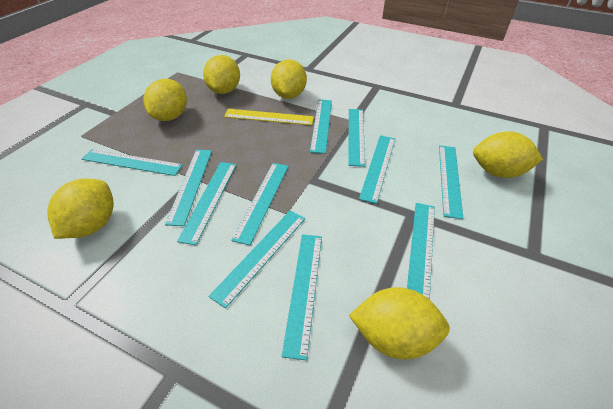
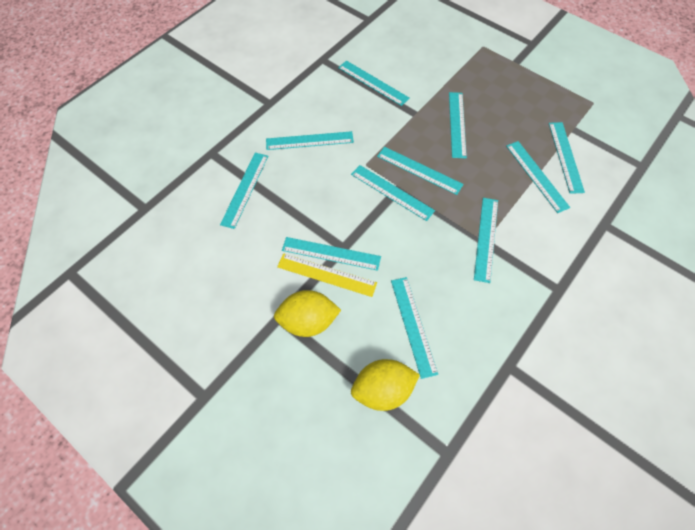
yellow lemon: 6 -> 2

